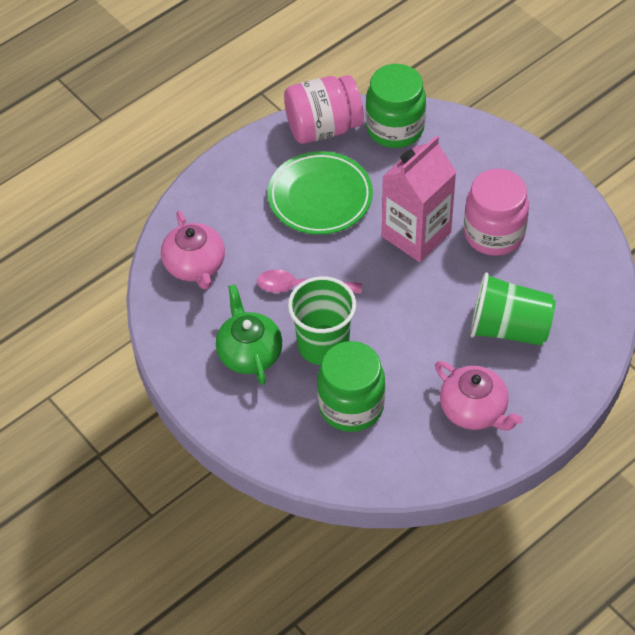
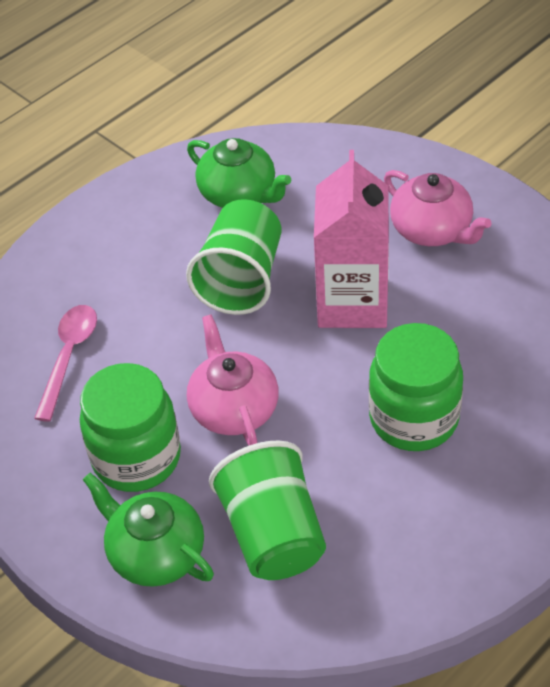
green plate: 1 -> 0
green teapot: 1 -> 2
pink jar: 2 -> 0

